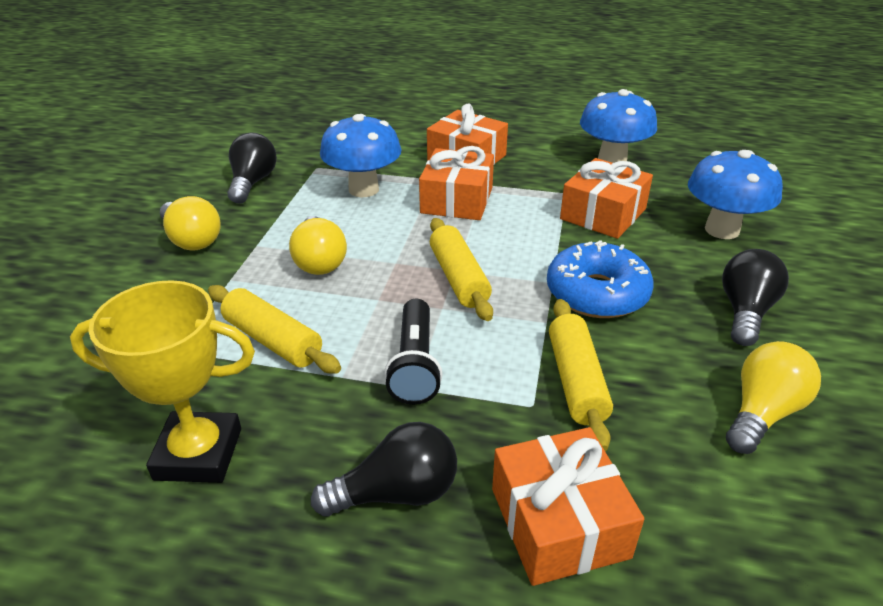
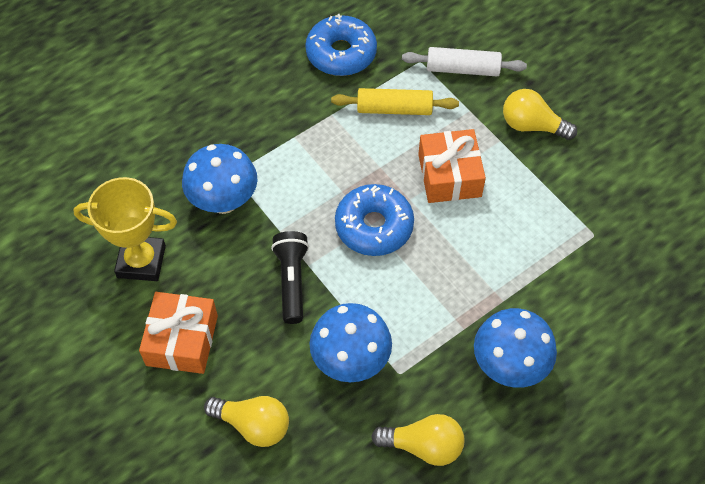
black light bulb: 3 -> 0
blue donut: 1 -> 2
orange gift: 4 -> 2
white rolling pin: 0 -> 1
yellow rolling pin: 3 -> 1

